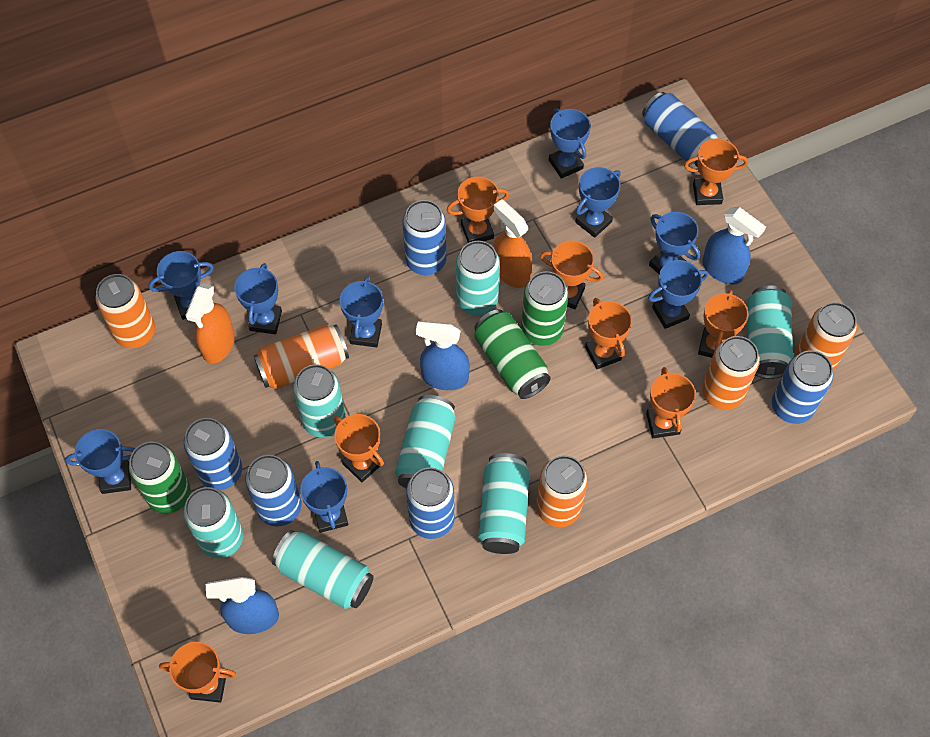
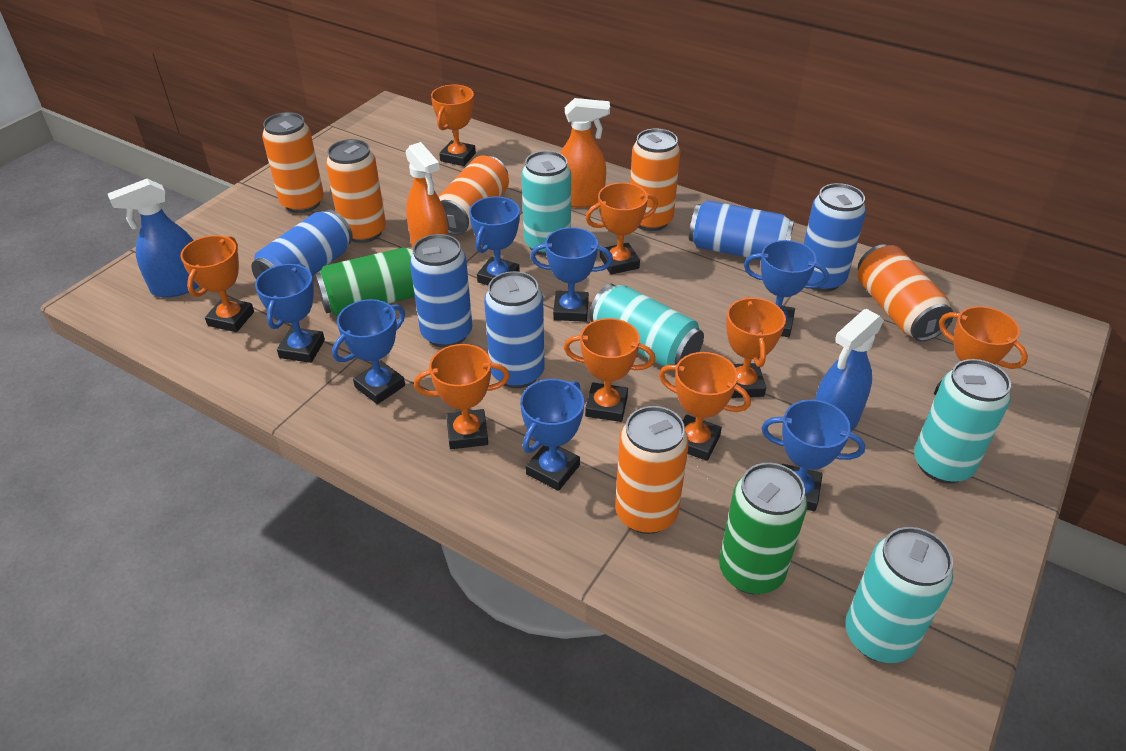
blue can: 6 -> 5
blue spray bottle: 3 -> 2
blue trophy: 9 -> 7
green can: 3 -> 2
orange can: 5 -> 6
turquoise can: 7 -> 4

